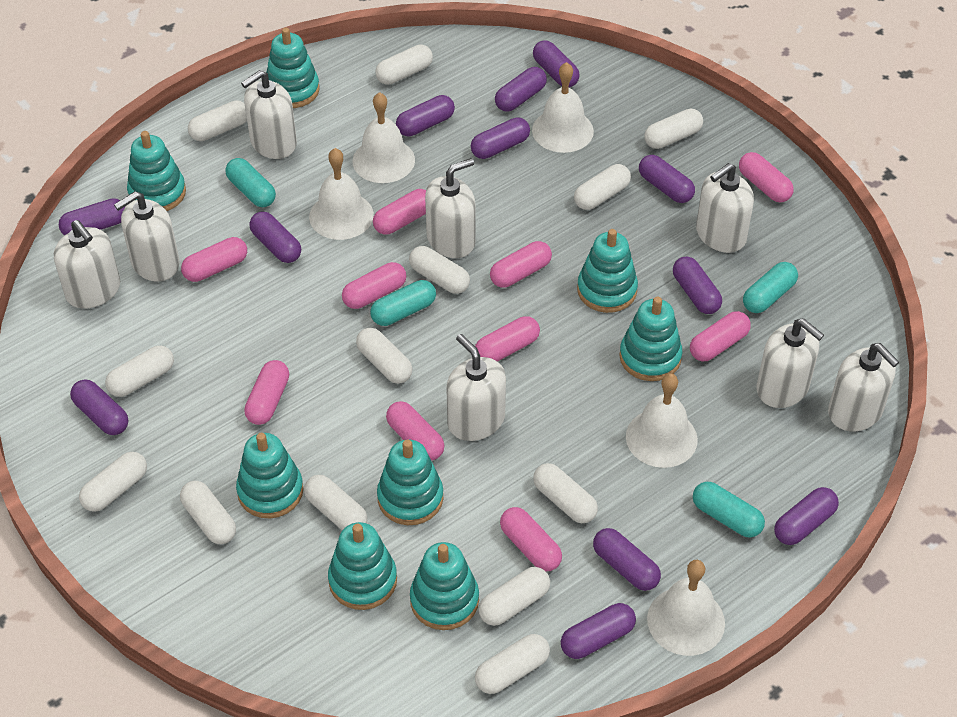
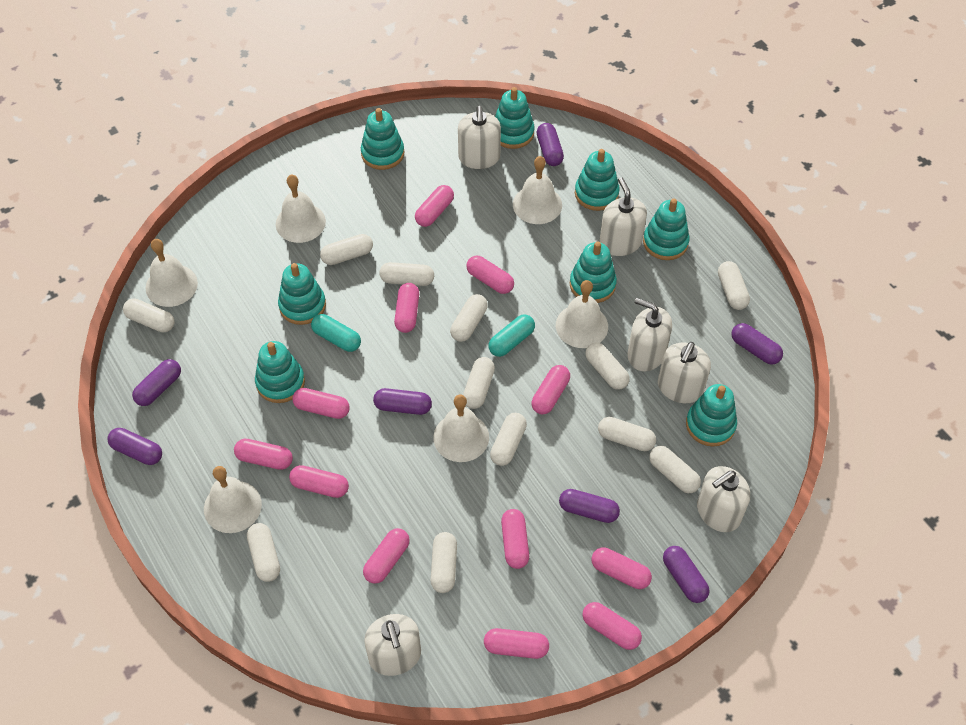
pink capsule: 10 -> 12
purple capsule: 12 -> 7
turquoise capsule: 4 -> 2
white bell: 5 -> 6
white capsule: 13 -> 12
white soap dispenser: 8 -> 6

